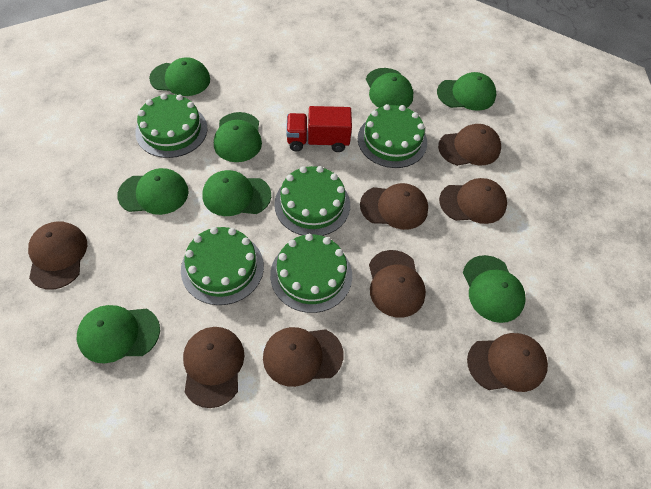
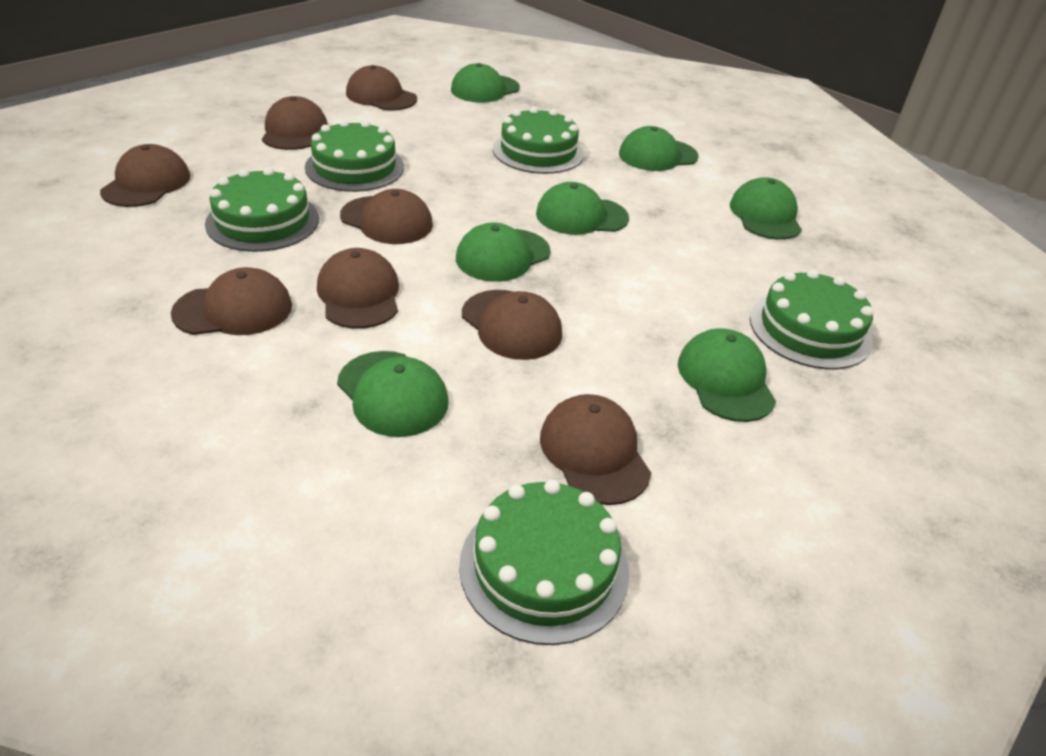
green cap: 8 -> 7
red truck: 1 -> 0

